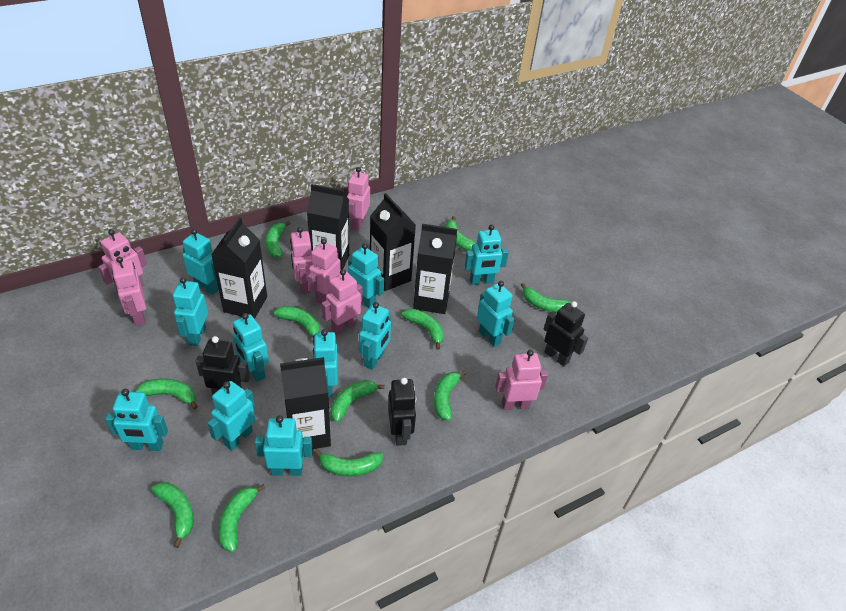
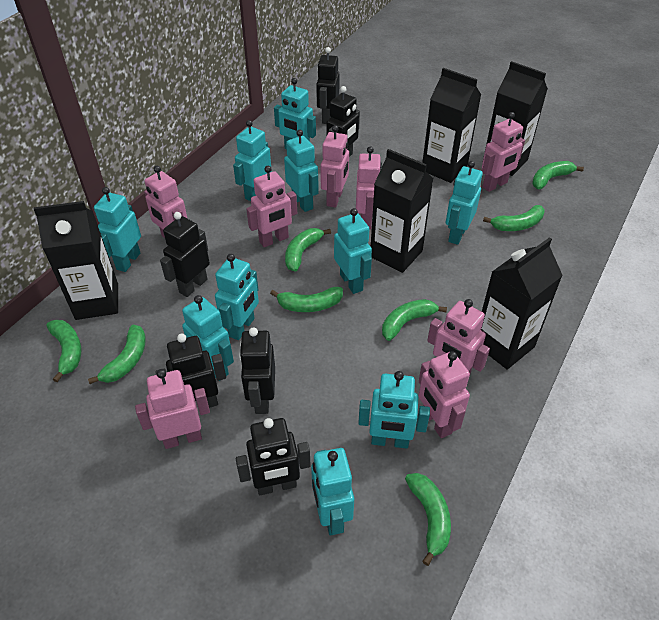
black robot: 3 -> 6
green banana: 11 -> 8
pink robot: 7 -> 8
turquoise robot: 11 -> 10

